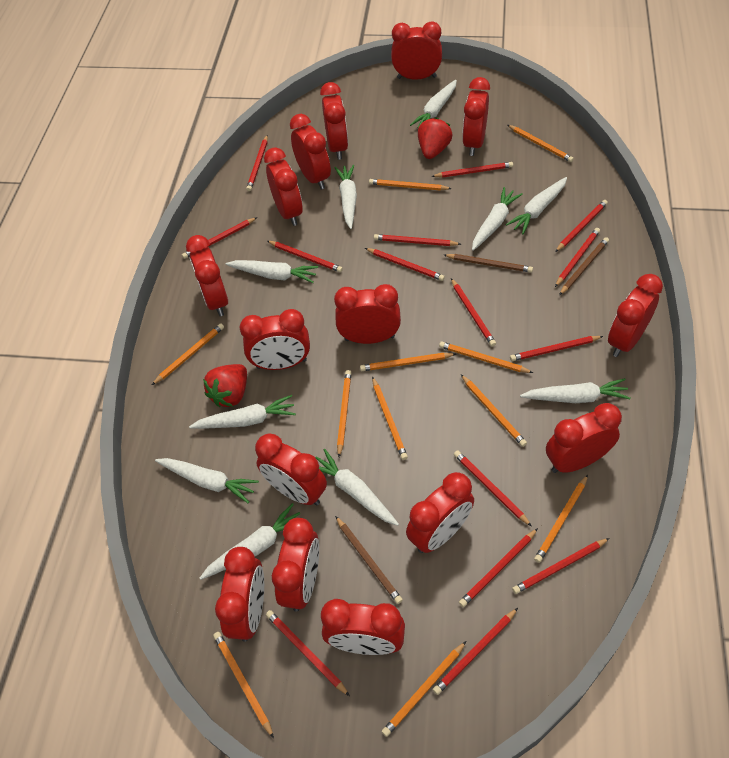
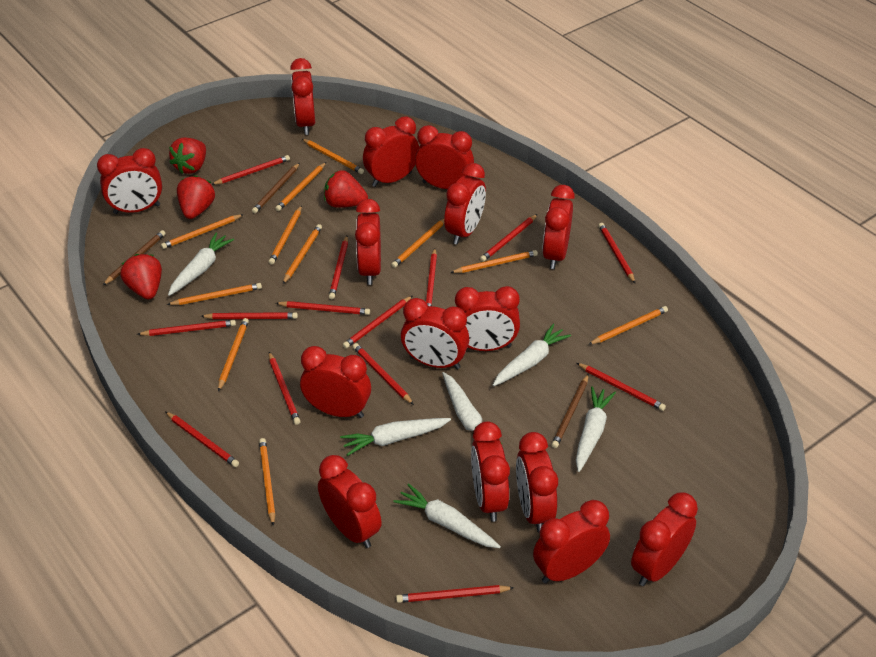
red pencil: 15 -> 14
red strawberry: 2 -> 4
white carrot: 10 -> 6

